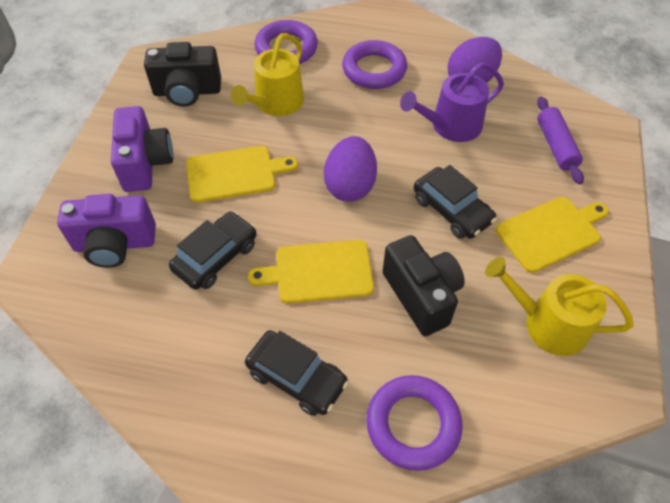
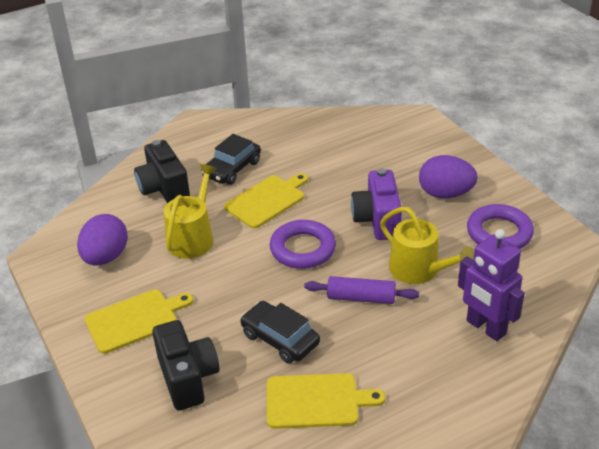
black car: 3 -> 2
purple camera: 2 -> 1
purple ring: 3 -> 2
purple robot: 0 -> 1
purple watering can: 1 -> 0

